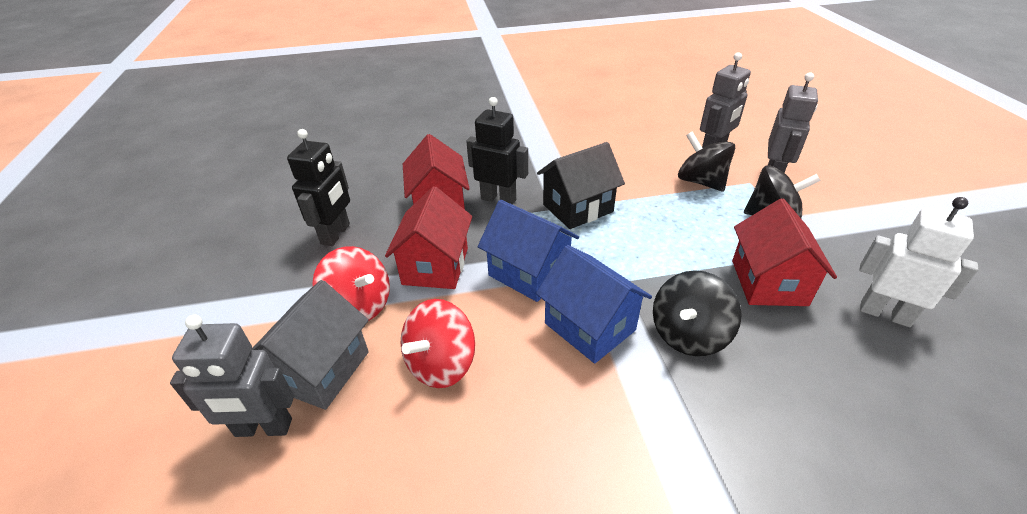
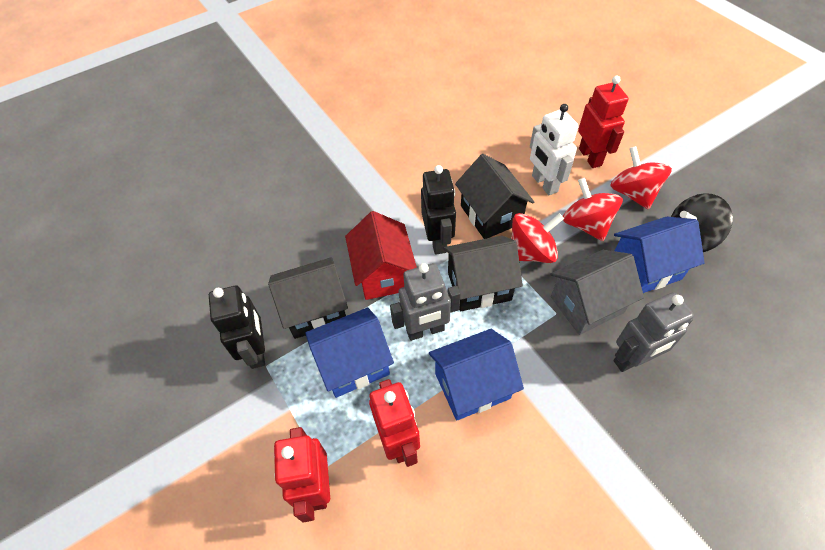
black house: 1 -> 3
black spinning top: 3 -> 1
blue house: 2 -> 3
grey robot: 3 -> 2
red house: 3 -> 1
red robot: 0 -> 3
red spinning top: 2 -> 3

